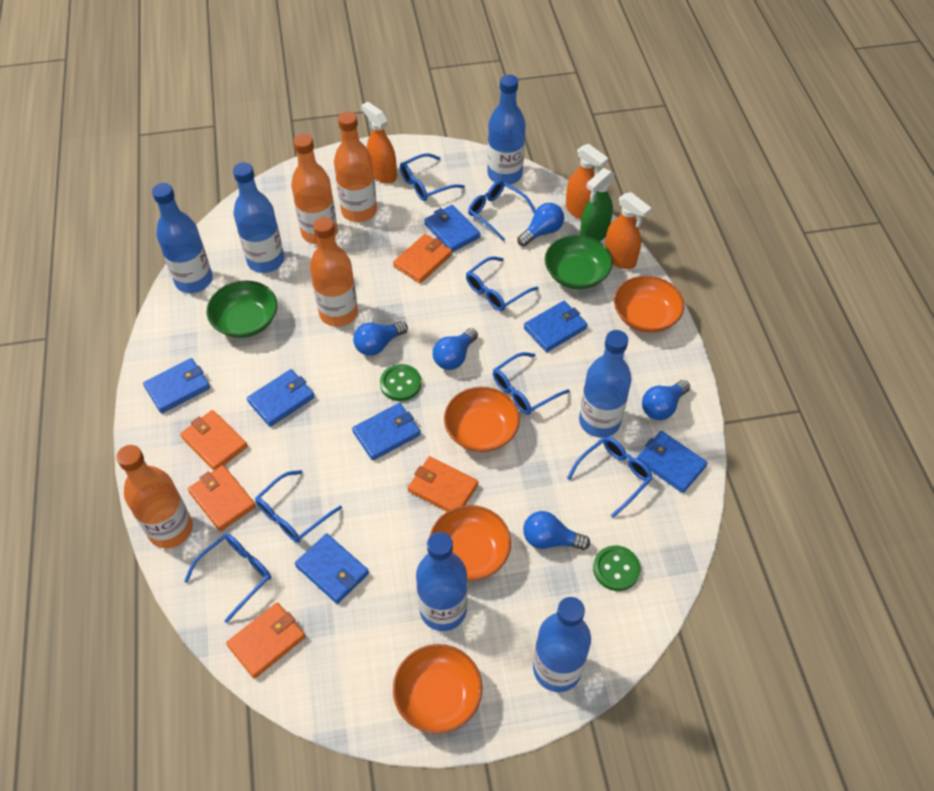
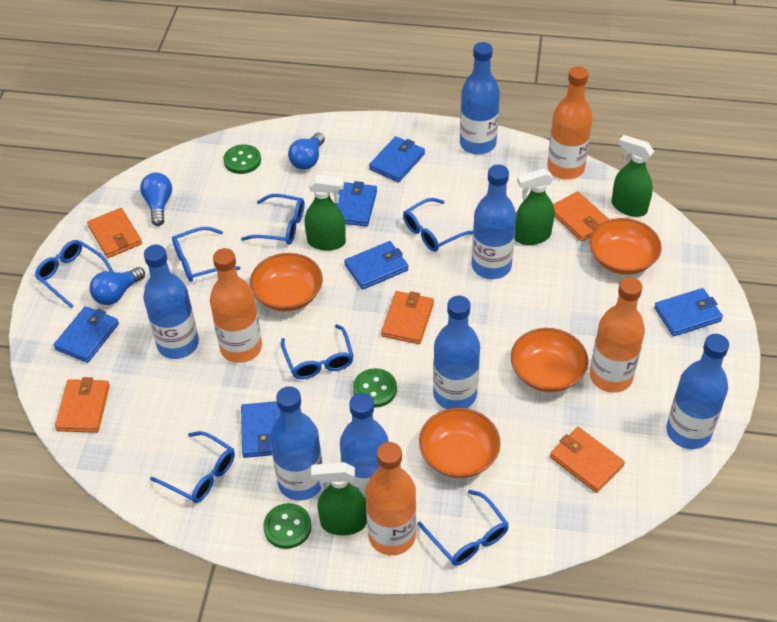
blue bottle: 6 -> 7
blue light bulb: 5 -> 3
blue wallet: 7 -> 6
green bowl: 2 -> 0
green button: 2 -> 3
green spray bottle: 1 -> 4
orange spray bottle: 3 -> 0

